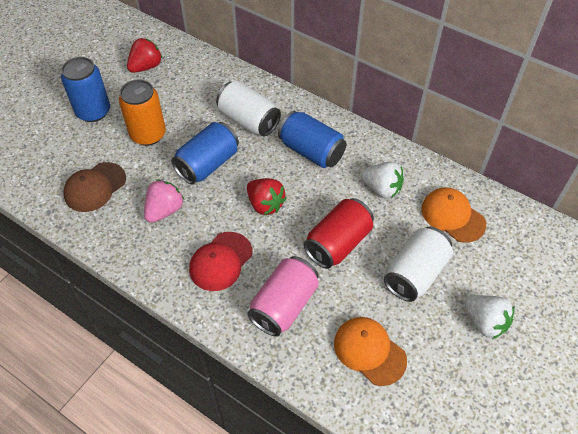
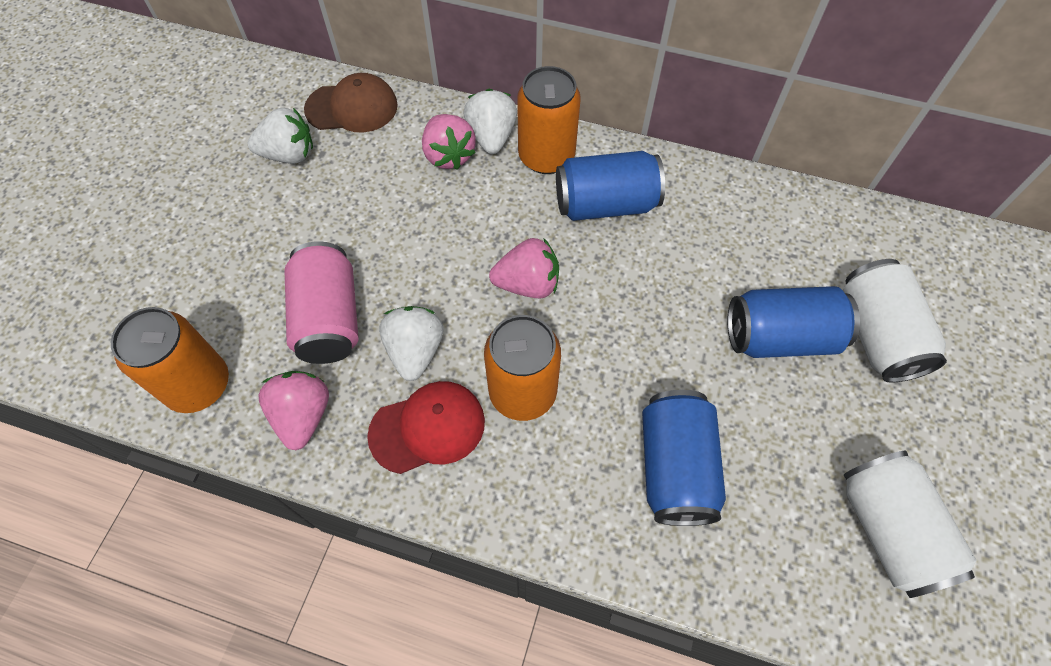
orange can: 1 -> 3
orange cap: 2 -> 0
pink strawberry: 1 -> 3
red can: 1 -> 0
red strawberry: 2 -> 0
white strawberry: 2 -> 3

